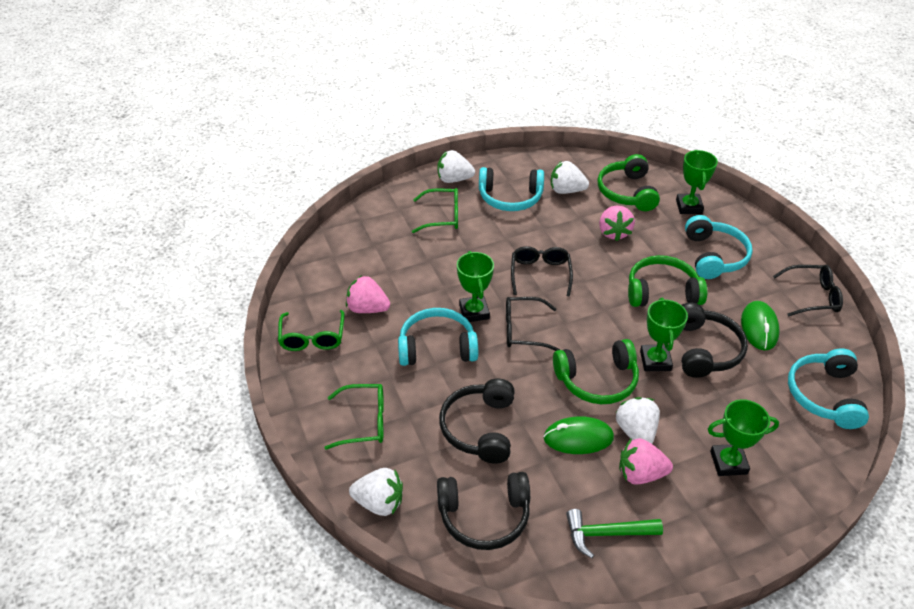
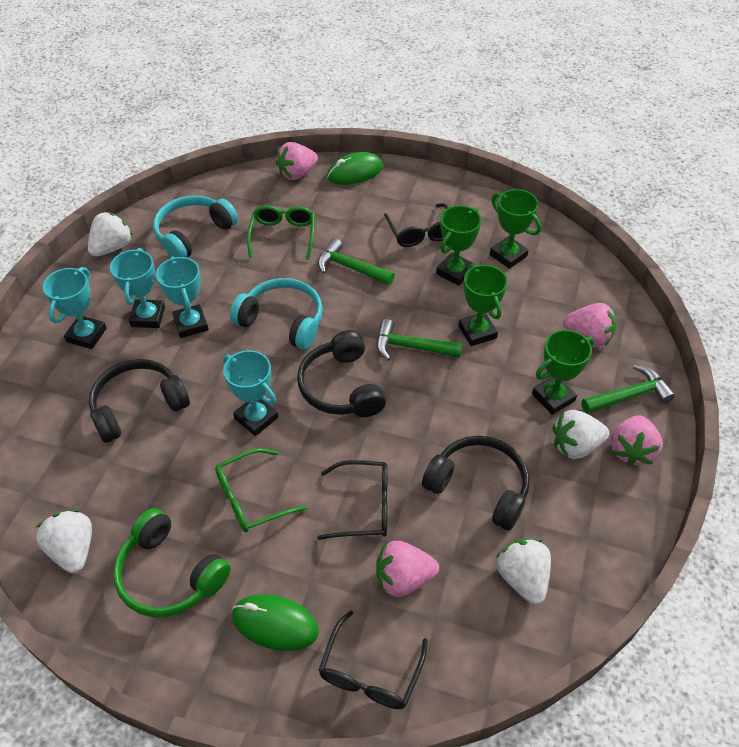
green glasses: 3 -> 2
green hammer: 1 -> 3
green headphones: 3 -> 1
pink strawberry: 3 -> 4
turquoise headphones: 4 -> 2
turquoise trophy: 0 -> 4

